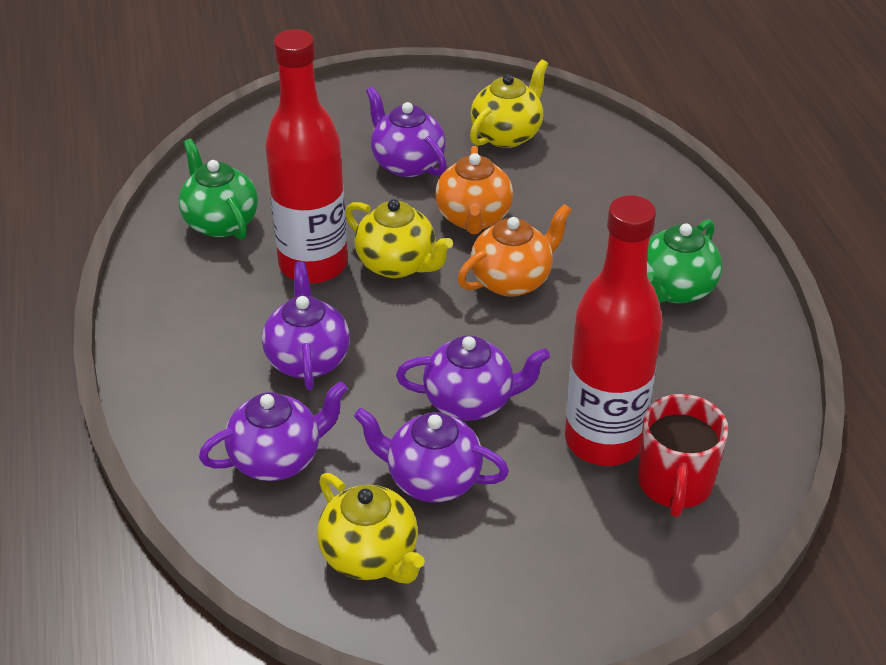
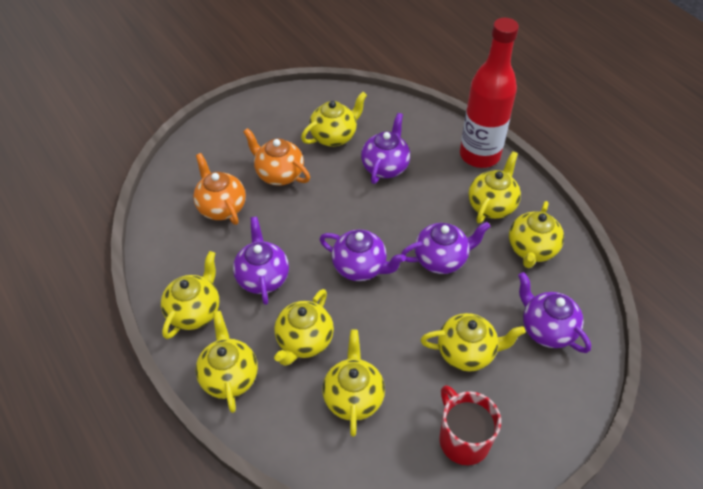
green teapot: 2 -> 0
red bottle: 2 -> 1
yellow teapot: 3 -> 8

